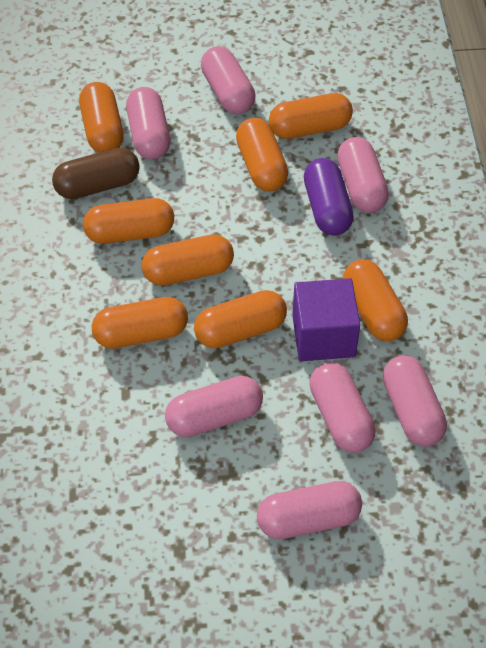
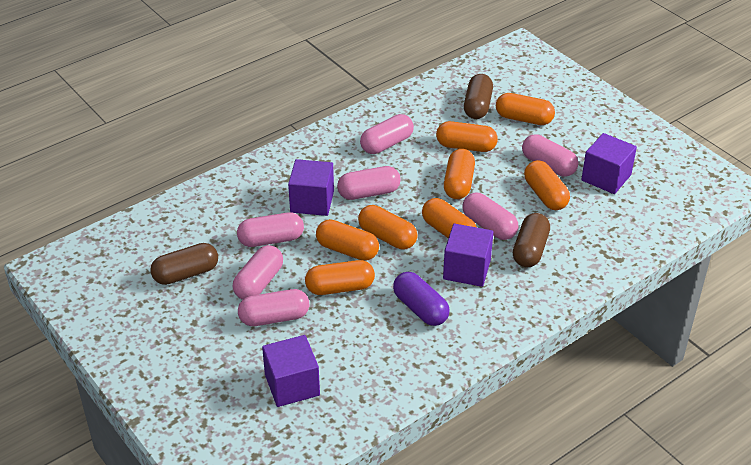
brown capsule: 1 -> 3
purple cube: 1 -> 4

